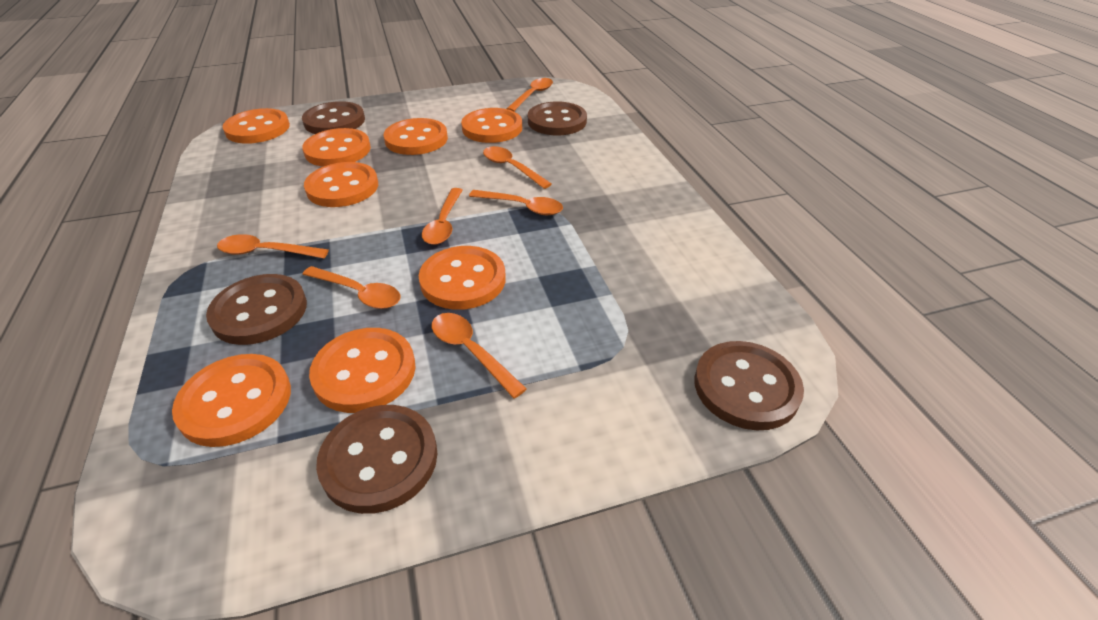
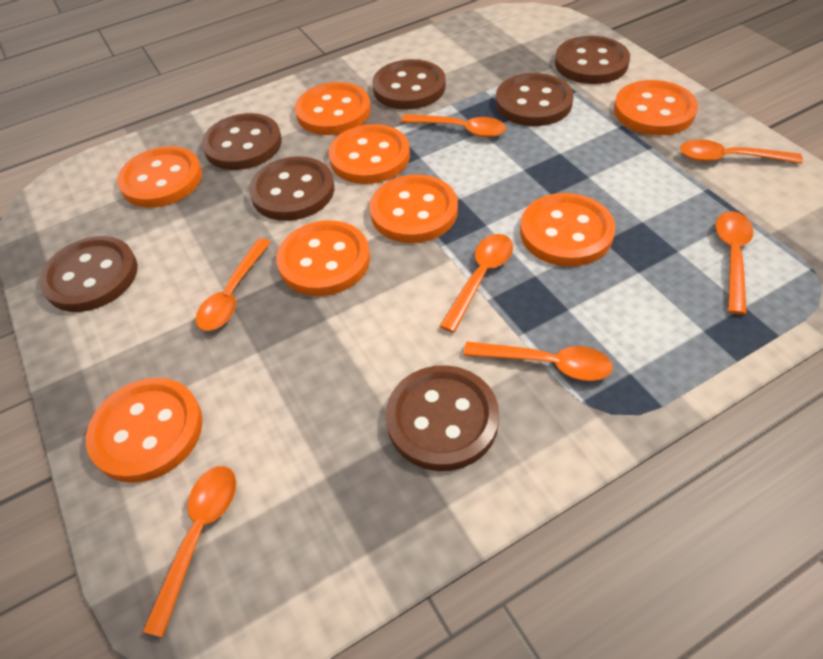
brown button: 5 -> 7

